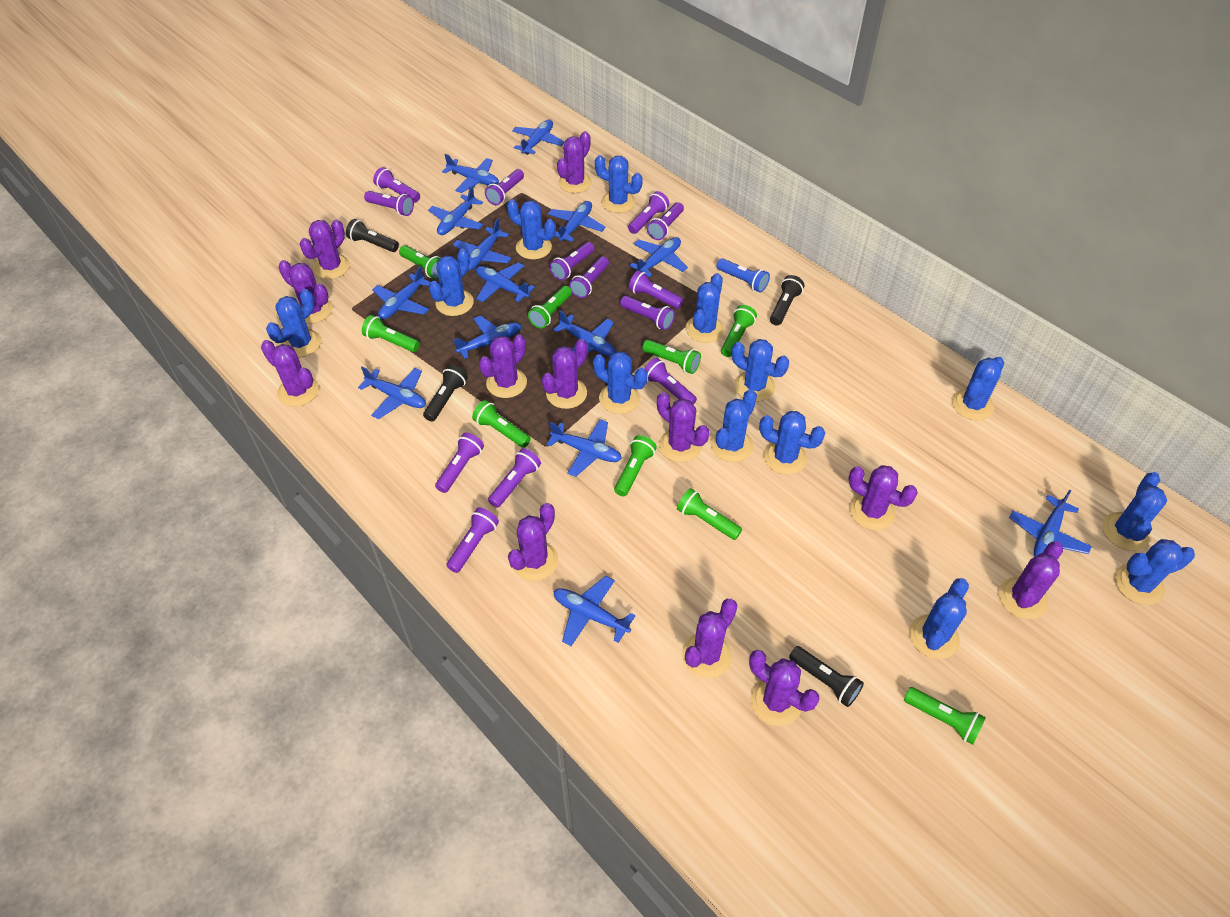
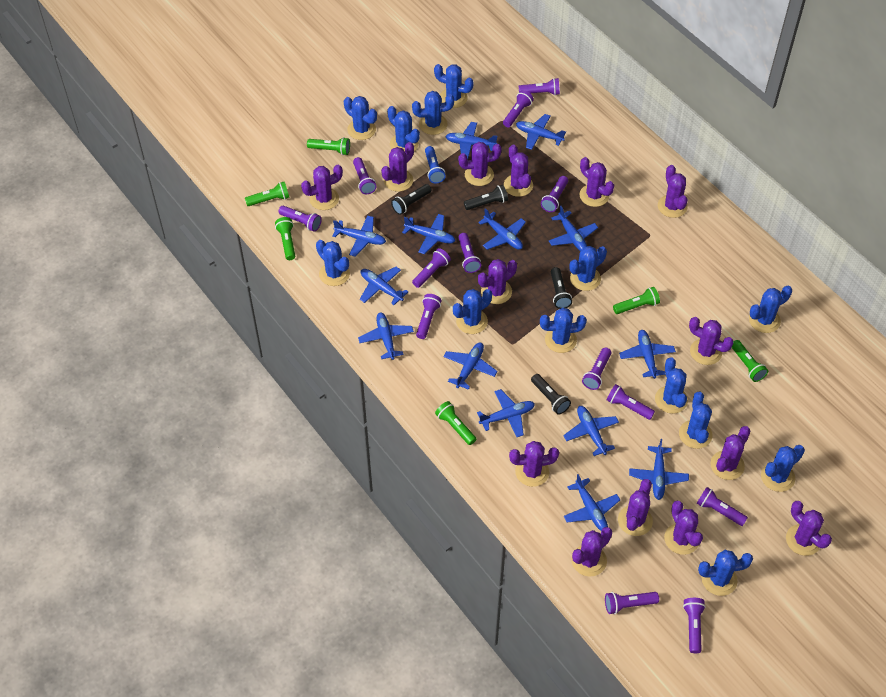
green flashlight: 9 -> 6
purple cactus: 12 -> 14

